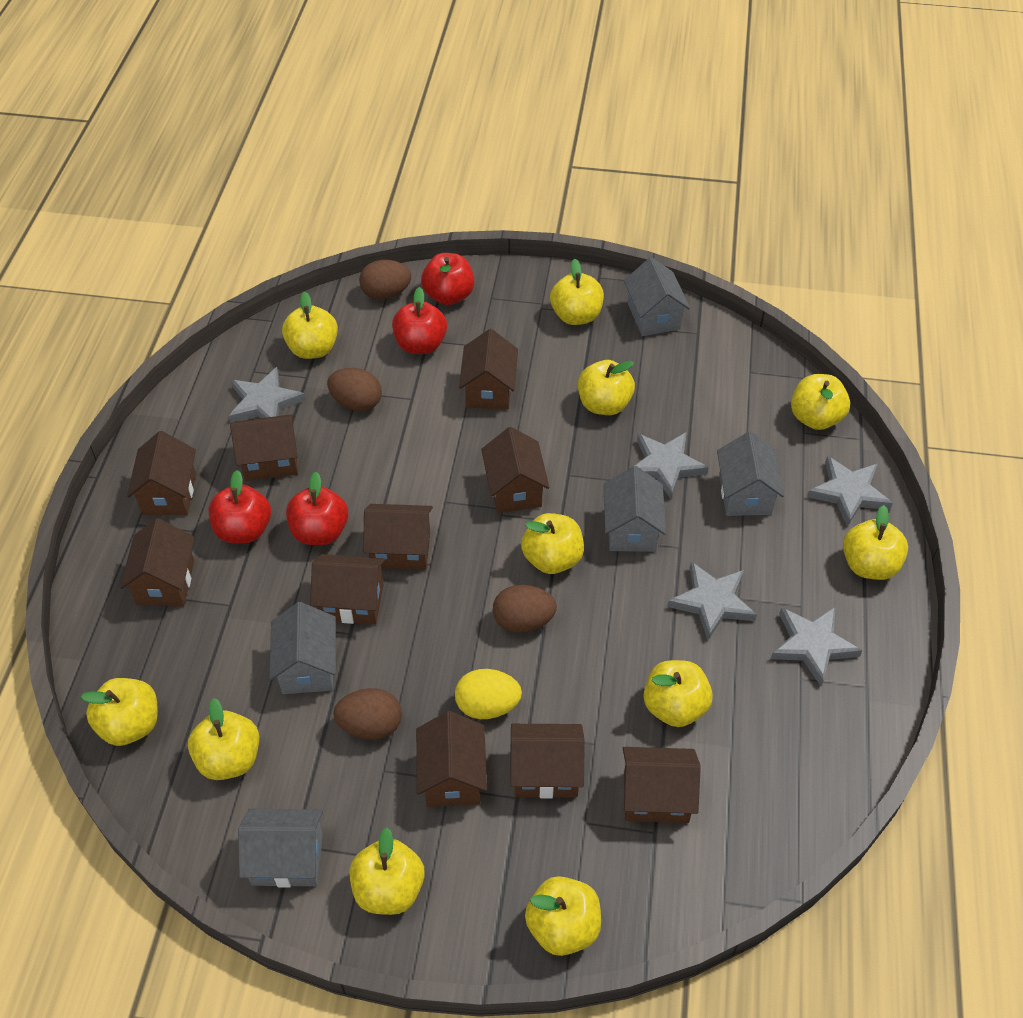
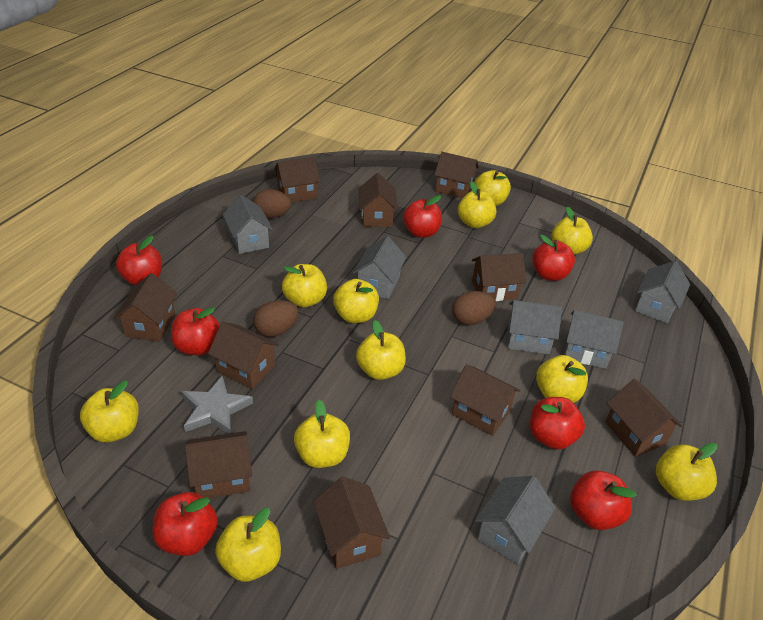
brown egg: 4 -> 3
grey house: 5 -> 6
grey star: 5 -> 1
red apple: 4 -> 7
yellow egg: 1 -> 0

